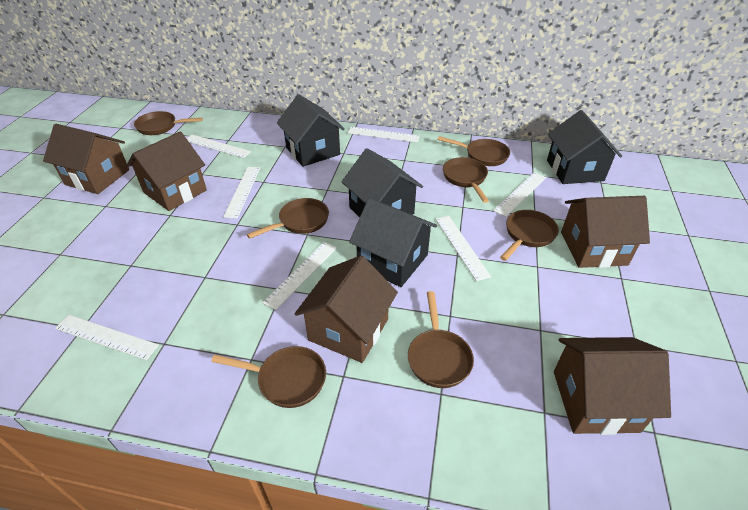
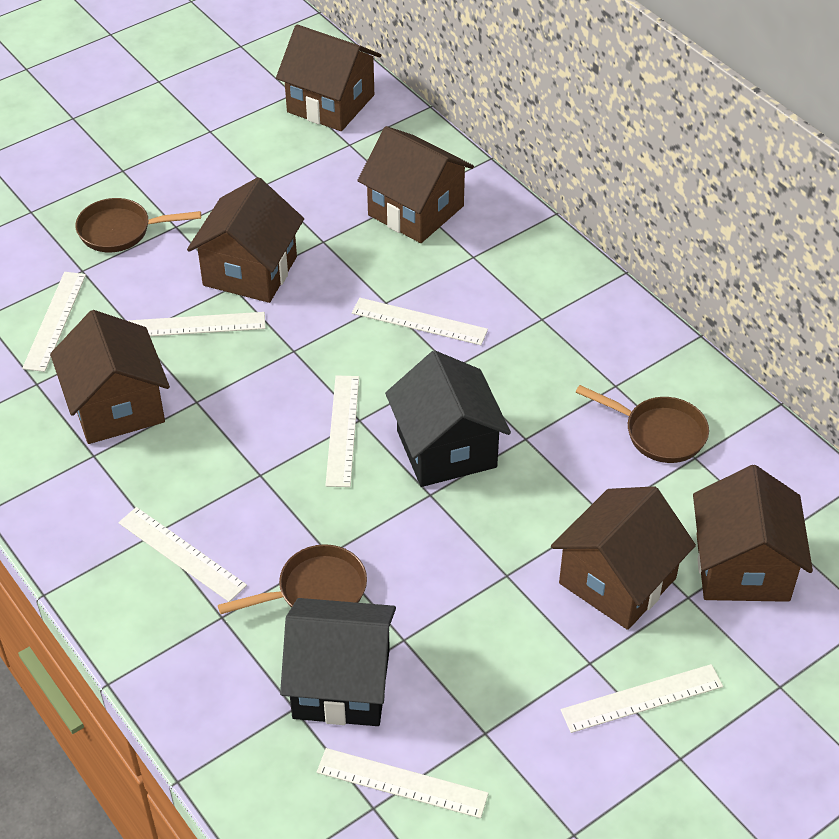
black house: 4 -> 2
brown house: 5 -> 6
brown pan: 7 -> 3

